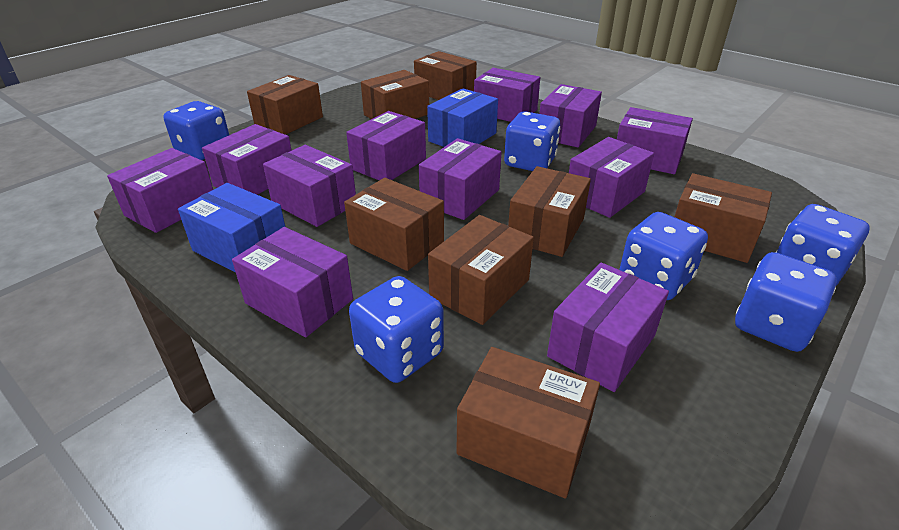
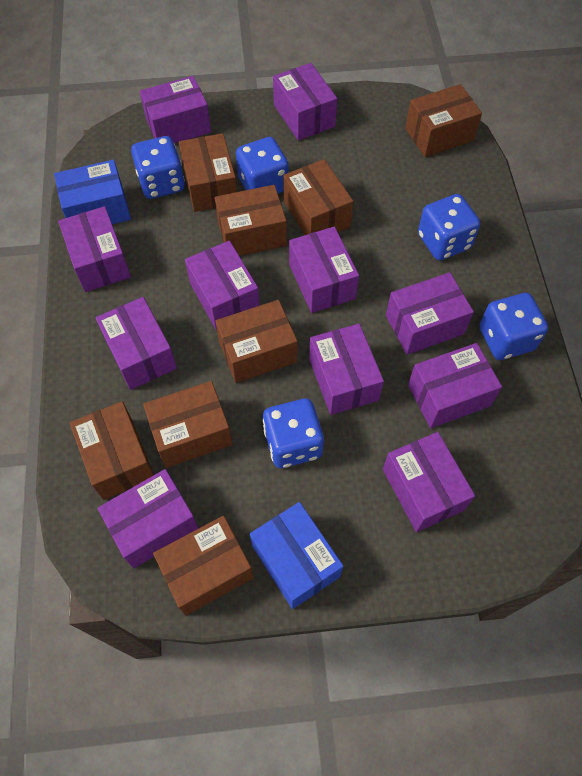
blue dice: 6 -> 5

